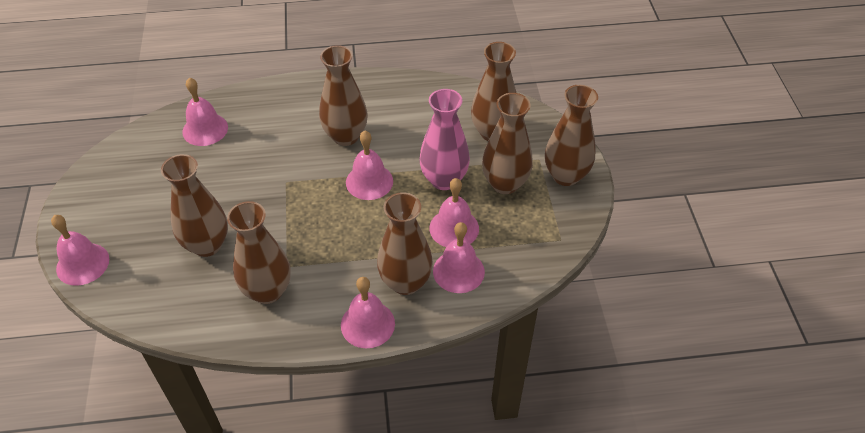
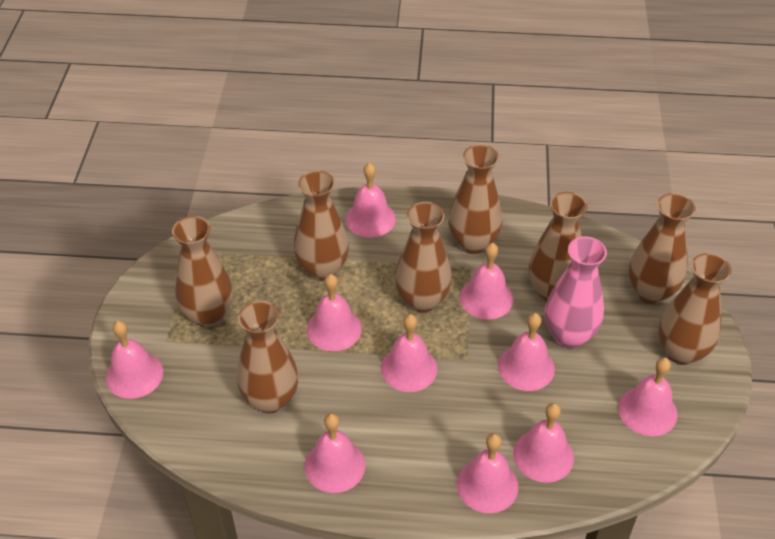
brown vase: 7 -> 8
pink bell: 6 -> 10

